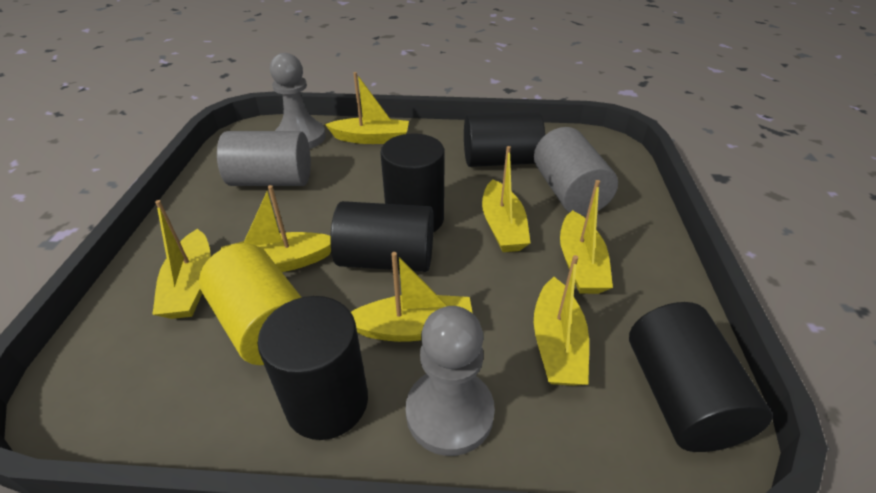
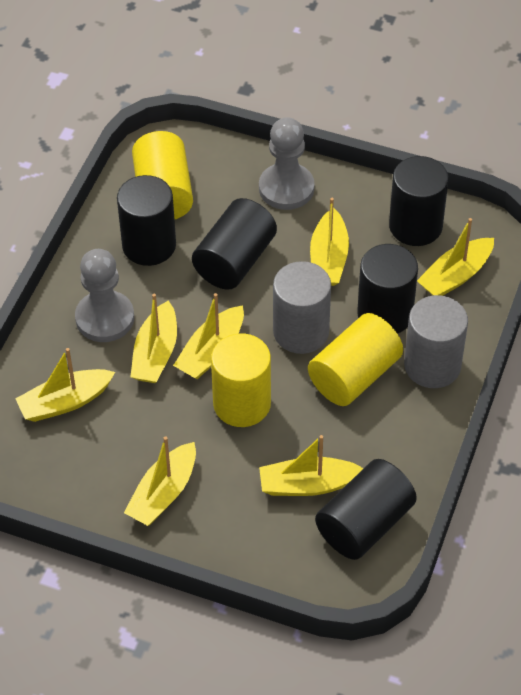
yellow cylinder: 1 -> 3

